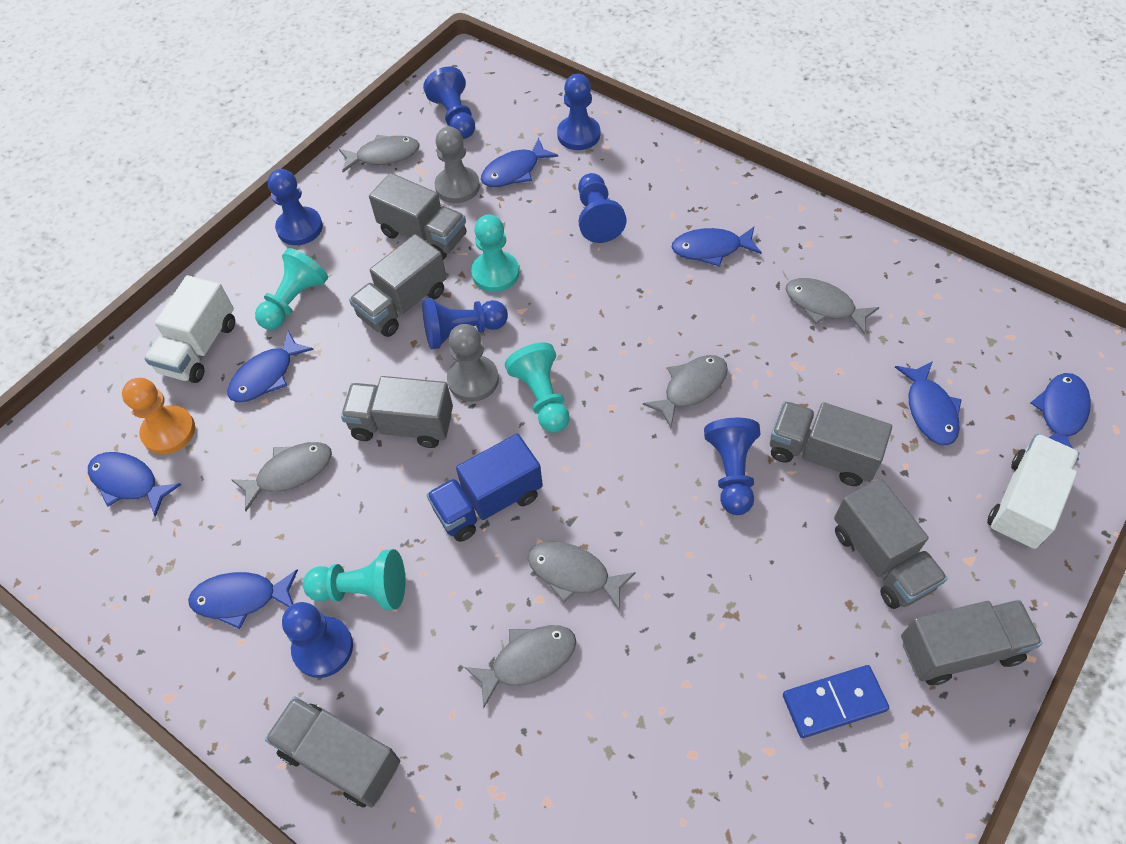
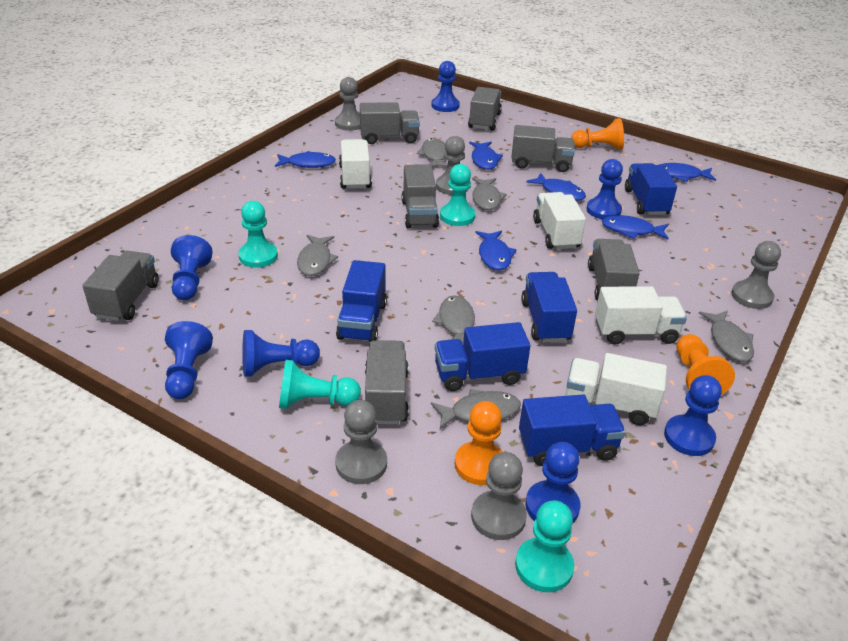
blue domino: 1 -> 0
blue fish: 7 -> 6
blue truck: 1 -> 5
grey pawn: 2 -> 5
orange pawn: 1 -> 3
white truck: 2 -> 4

